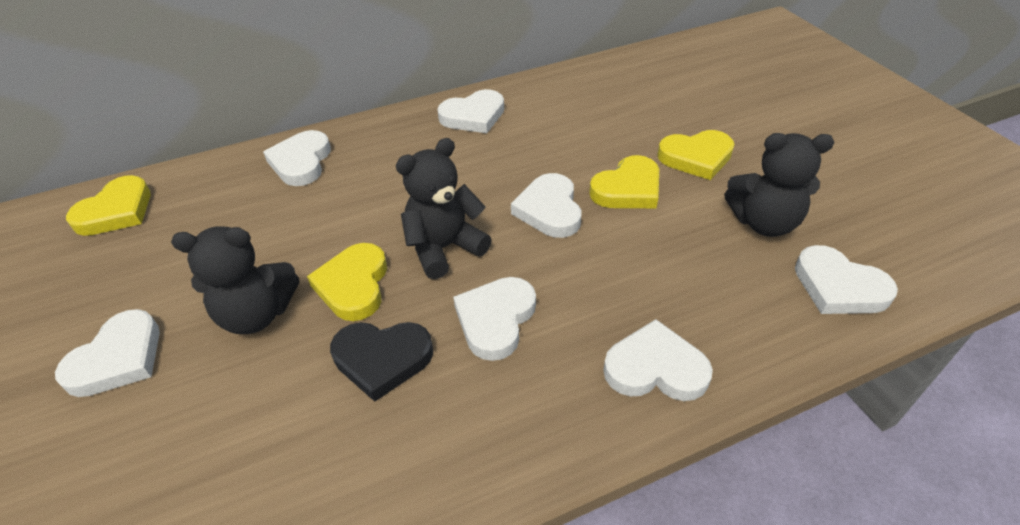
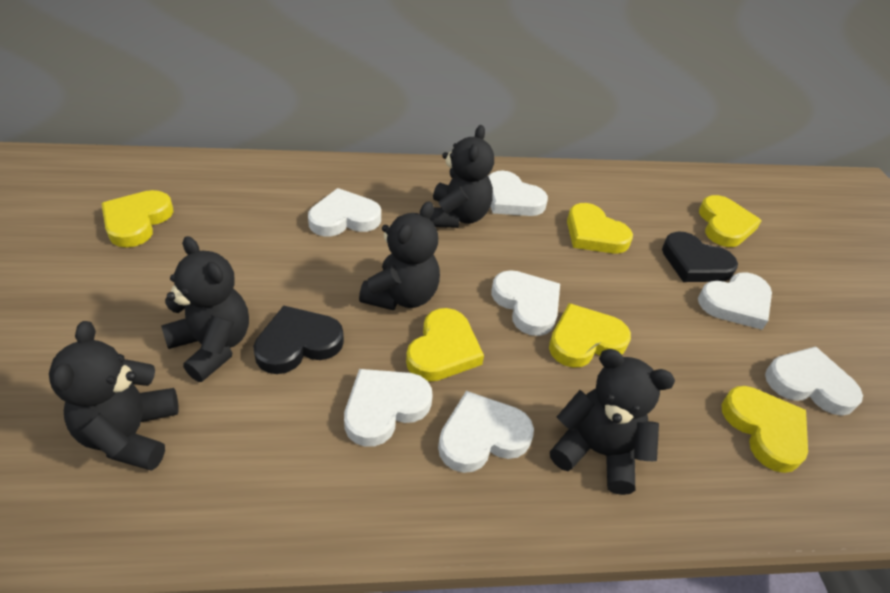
black heart: 1 -> 2
black teddy bear: 3 -> 5
yellow heart: 4 -> 6

